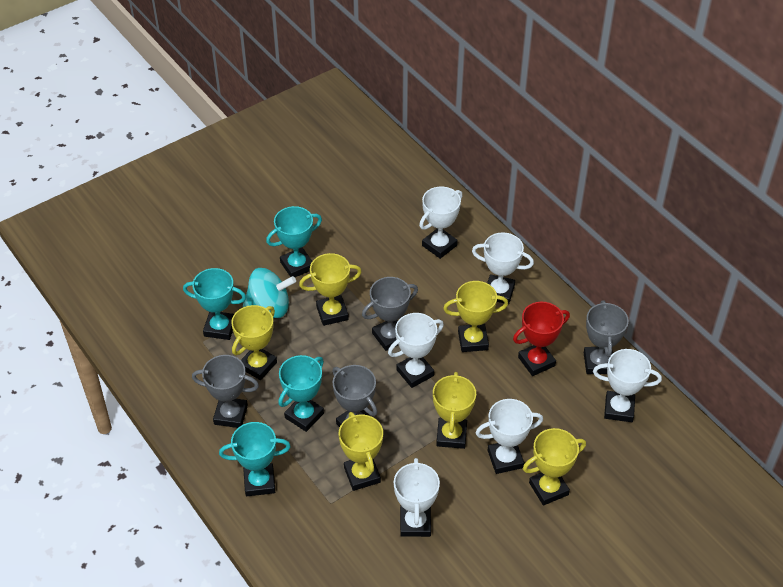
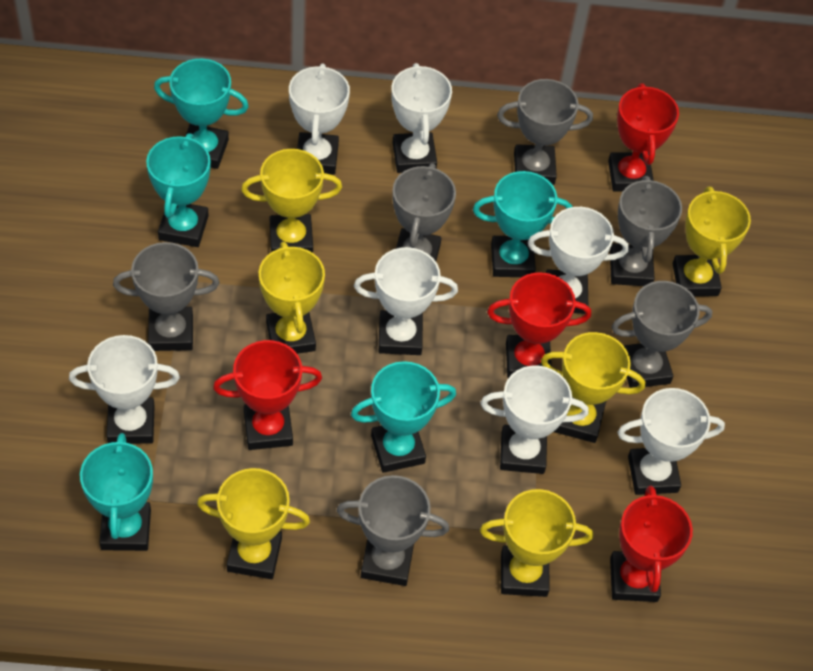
grey trophy: 4 -> 6
red trophy: 1 -> 4
turquoise spinning top: 1 -> 0
turquoise trophy: 4 -> 5
white trophy: 6 -> 7

